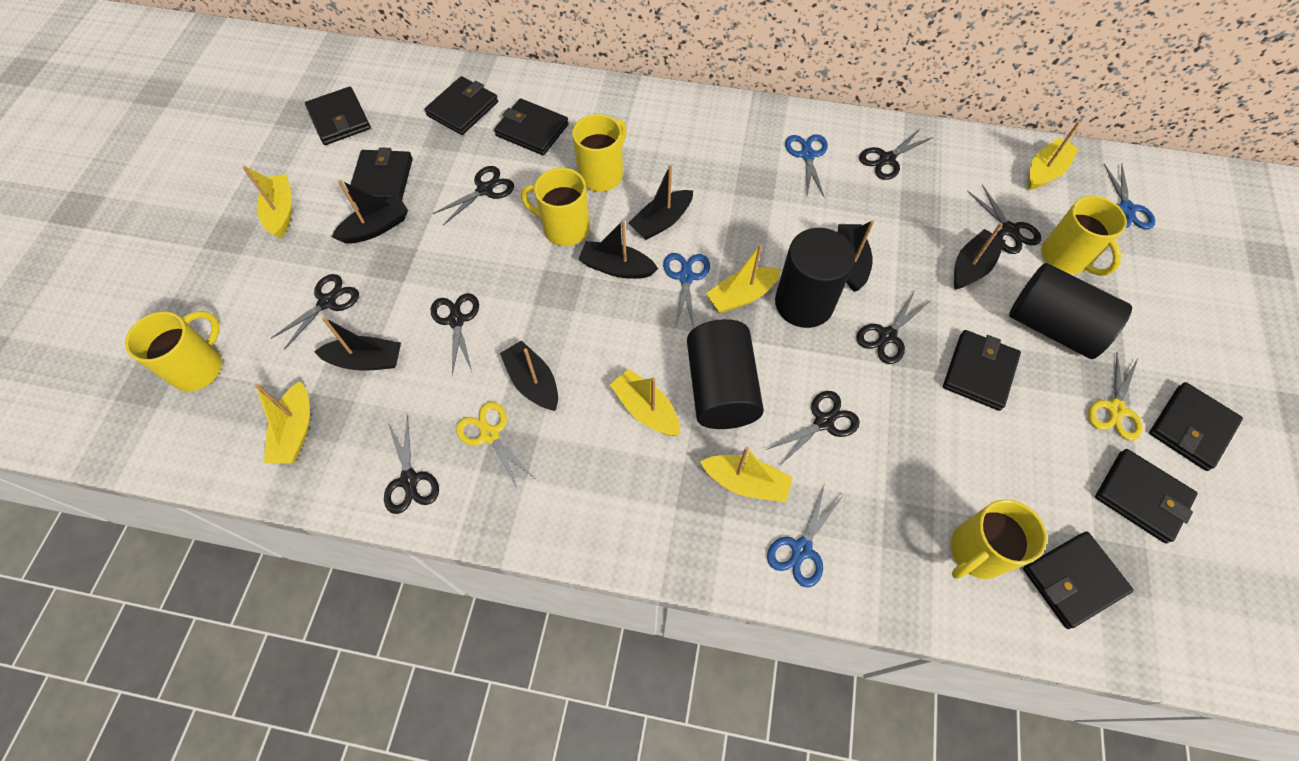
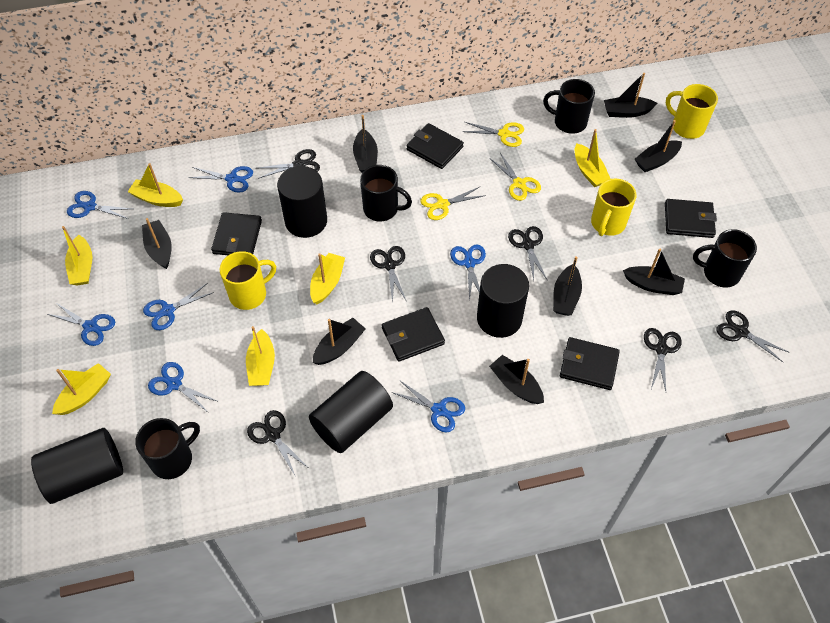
black boat: 7 -> 8
black cylinder: 3 -> 4
black mug: 0 -> 4
black scissors: 8 -> 6
black wallet: 8 -> 5
blue scissors: 4 -> 7
yellow mug: 5 -> 3
yellow scissors: 2 -> 3

